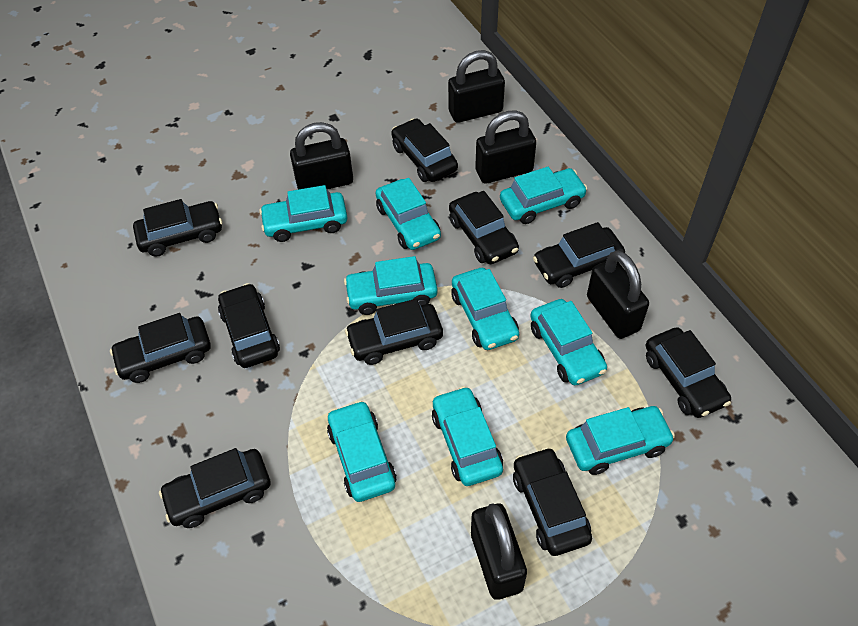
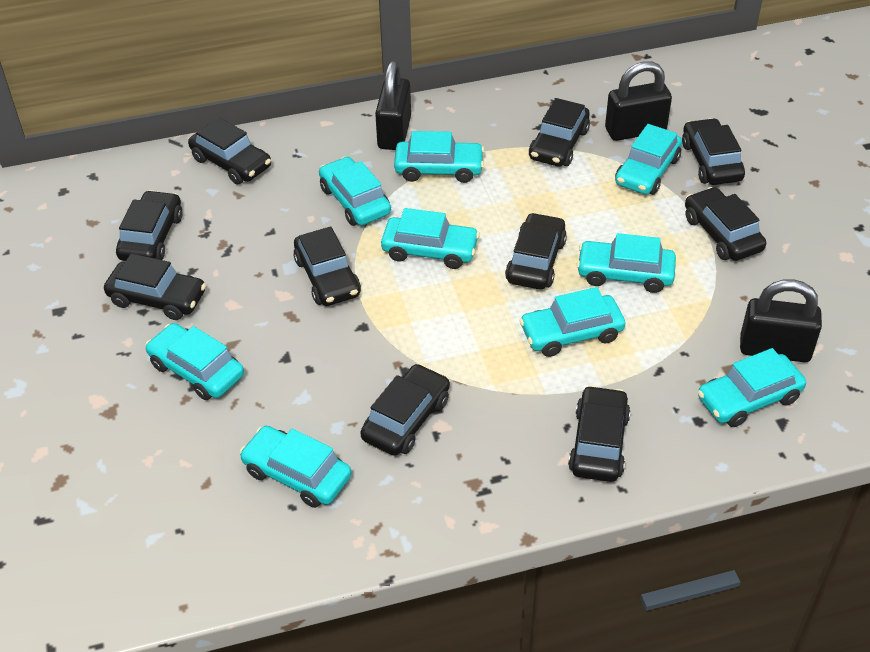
black padlock: 5 -> 3

